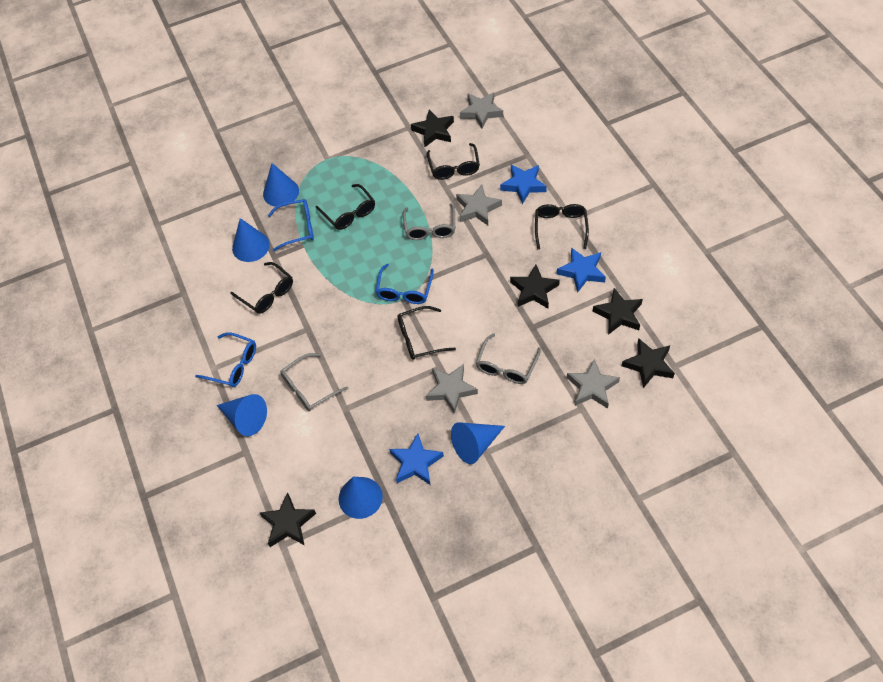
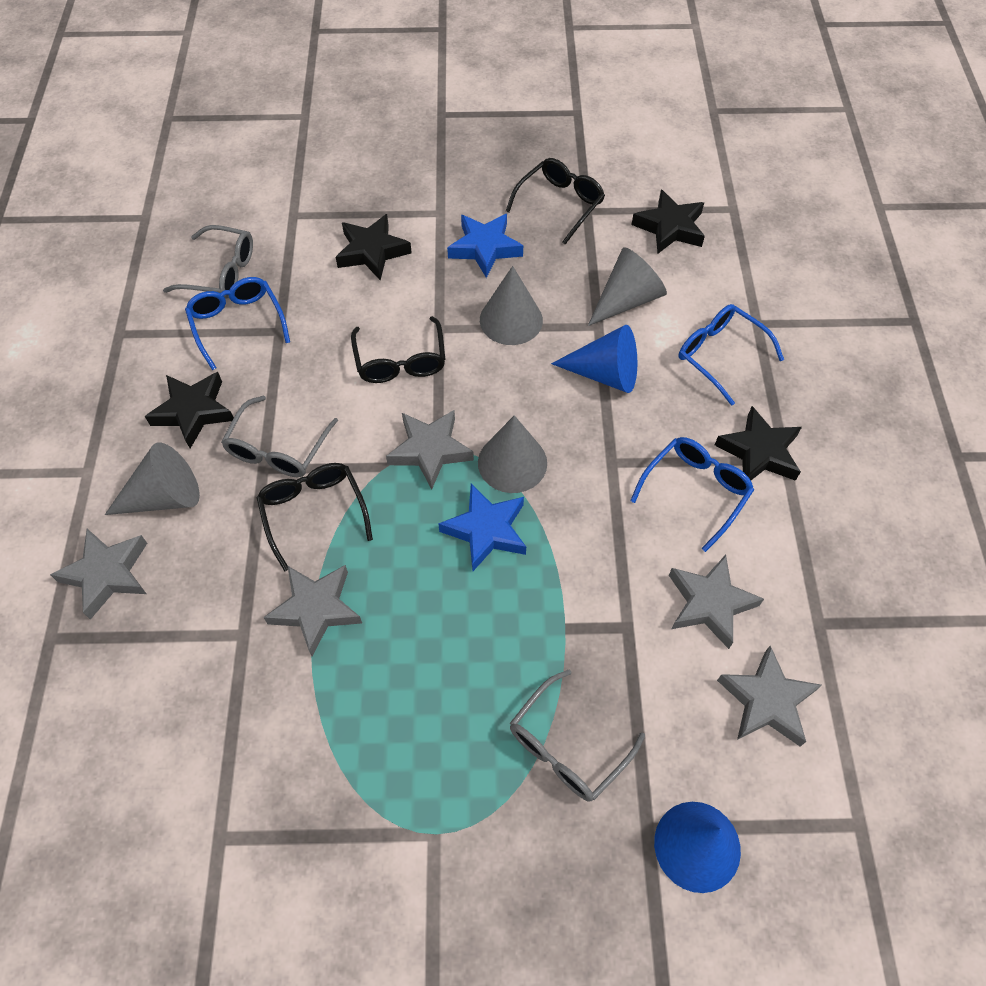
black glasses: 5 -> 3
black star: 5 -> 4
blue cone: 5 -> 2
blue star: 3 -> 2
grey cone: 0 -> 4
grey star: 4 -> 5

